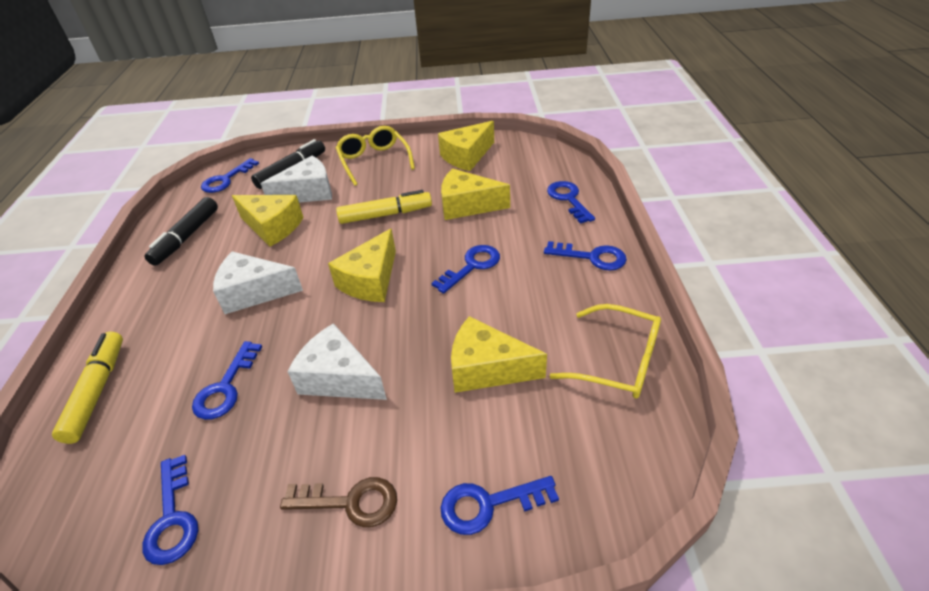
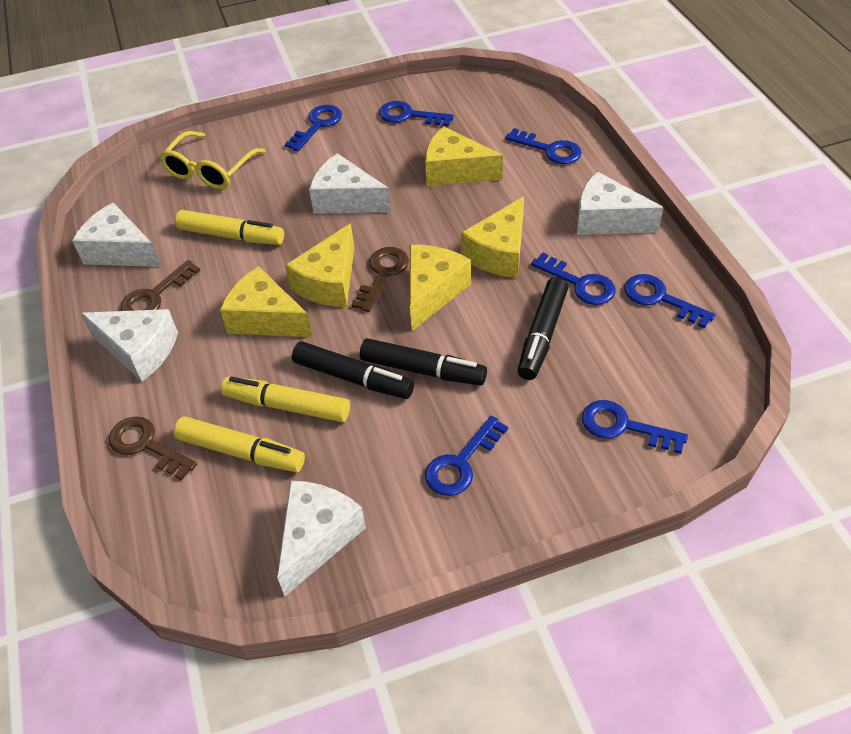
black marker: 2 -> 3
brown key: 1 -> 3
white cheese: 3 -> 5
yellow glasses: 2 -> 1
yellow marker: 2 -> 3

